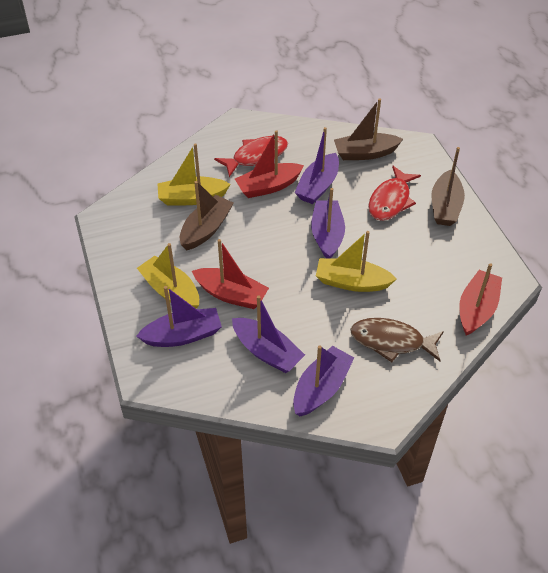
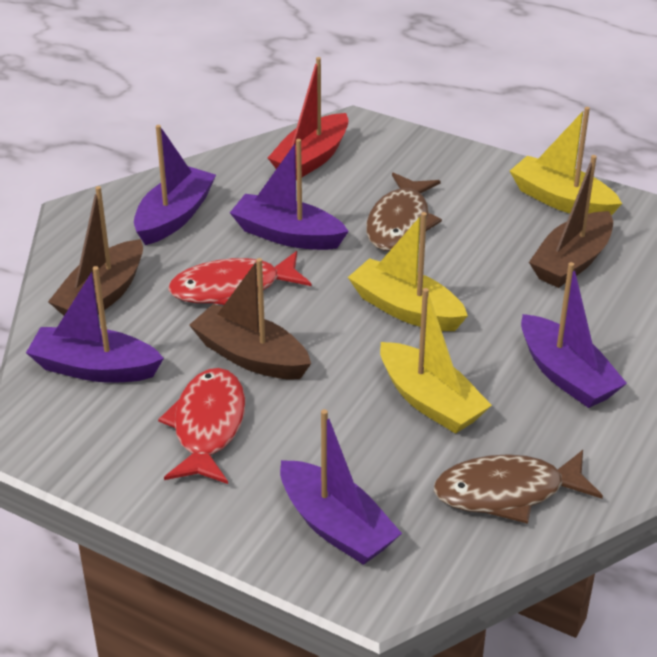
brown fish: 1 -> 2
red boat: 3 -> 1

